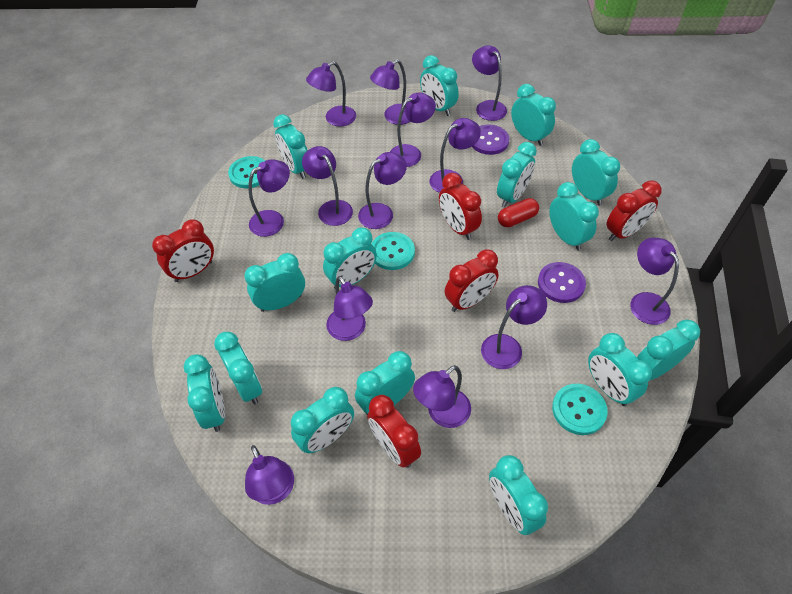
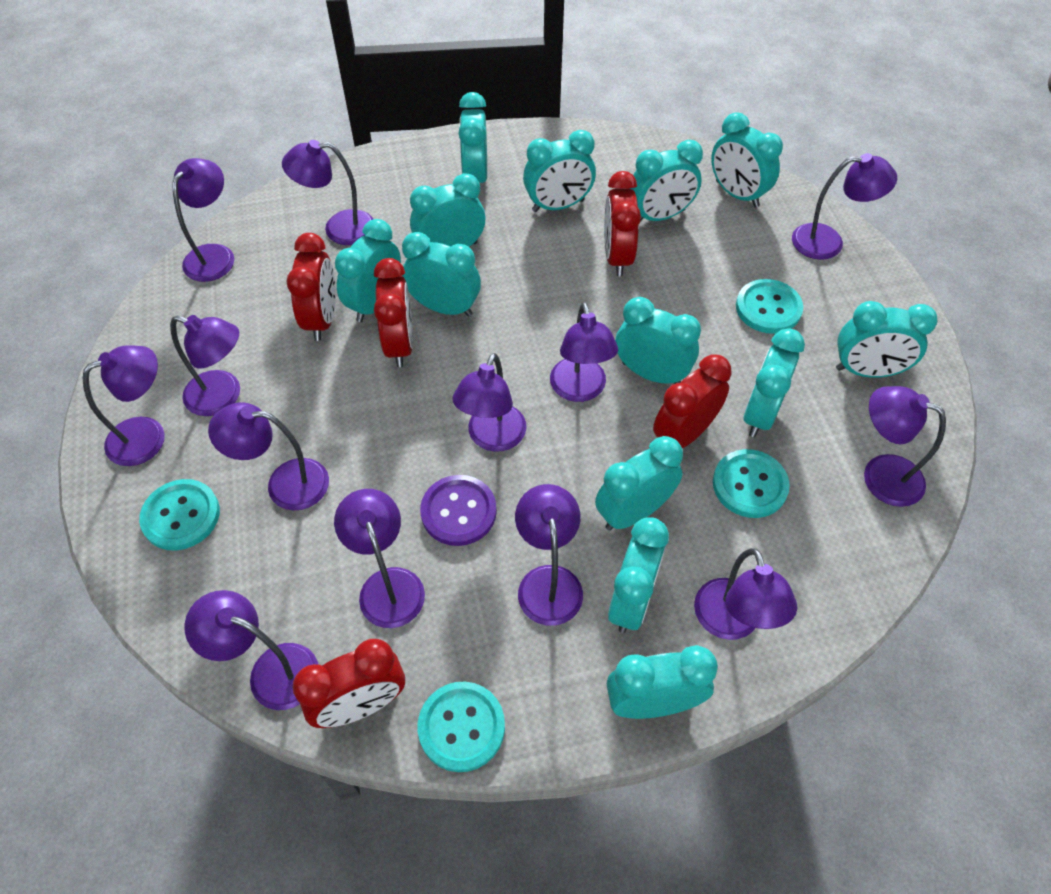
purple button: 2 -> 1
red capsule: 1 -> 0
turquoise button: 3 -> 4
turquoise clock: 15 -> 13

